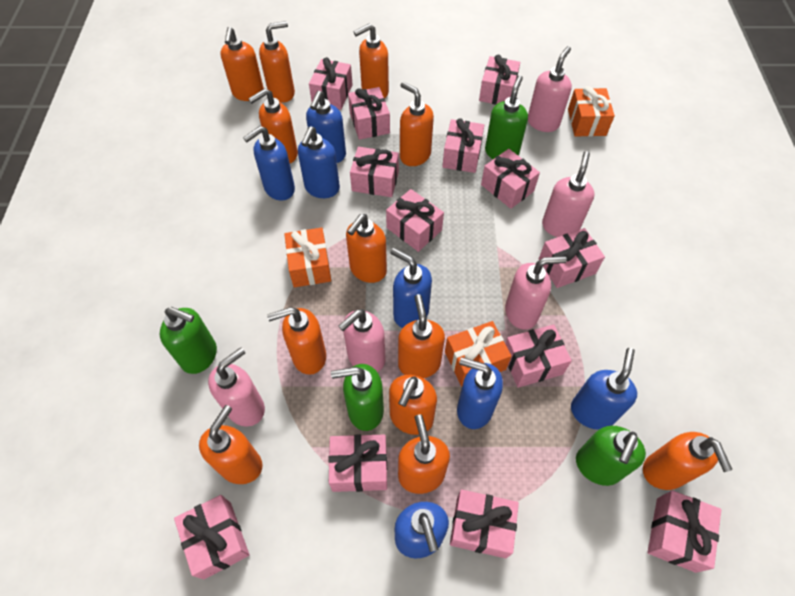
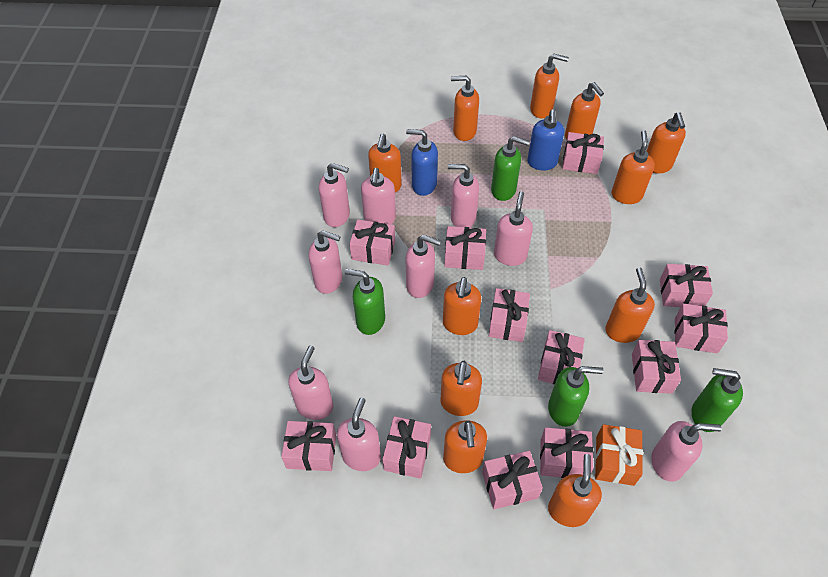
blue soap dispenser: 7 -> 2
orange gift: 3 -> 1
orange soap dispenser: 12 -> 11
pink gift: 13 -> 12
pink soap dispenser: 5 -> 9

